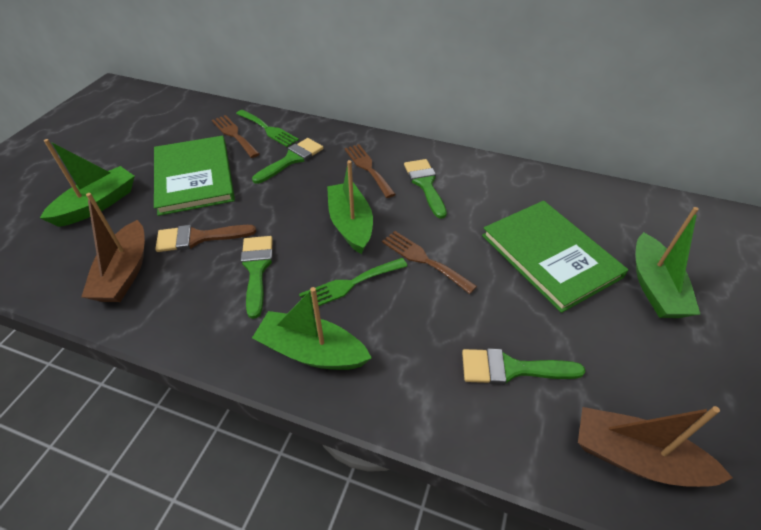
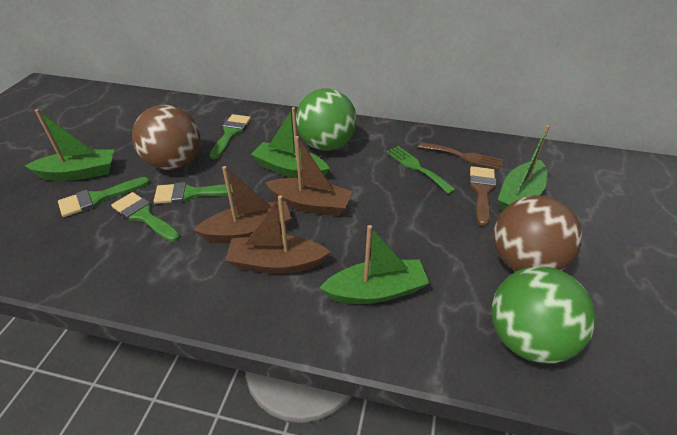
brown ball: 0 -> 2
brown boat: 2 -> 3
brown fork: 3 -> 1
green ball: 0 -> 2
green book: 2 -> 0
green fork: 2 -> 1

